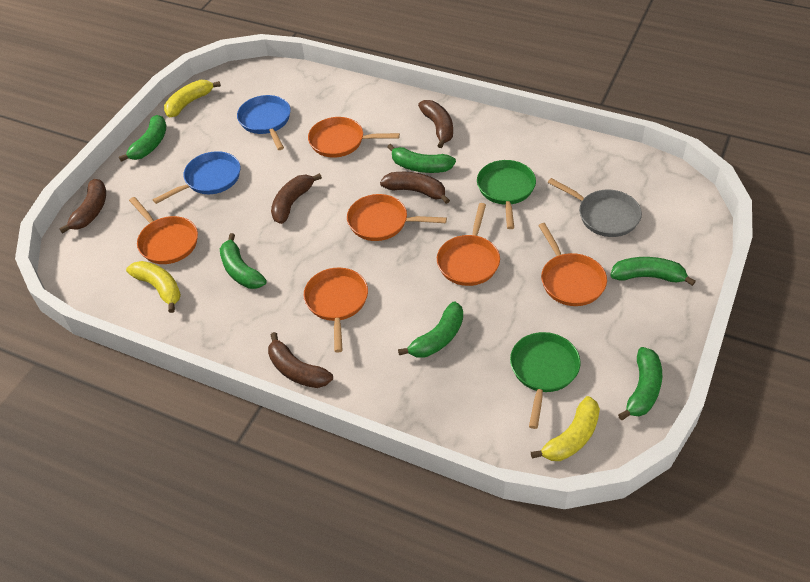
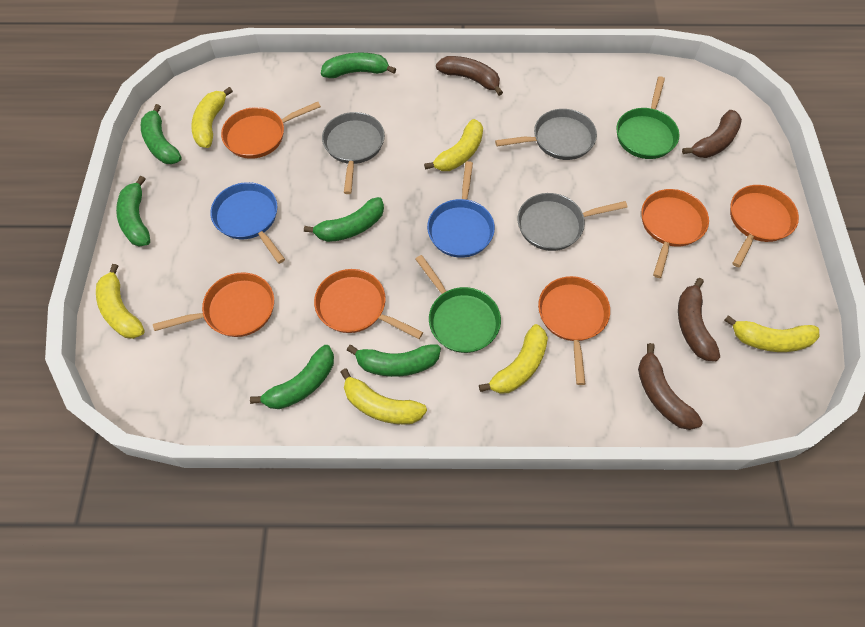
brown banana: 5 -> 4
grey pan: 1 -> 3
yellow banana: 3 -> 6

